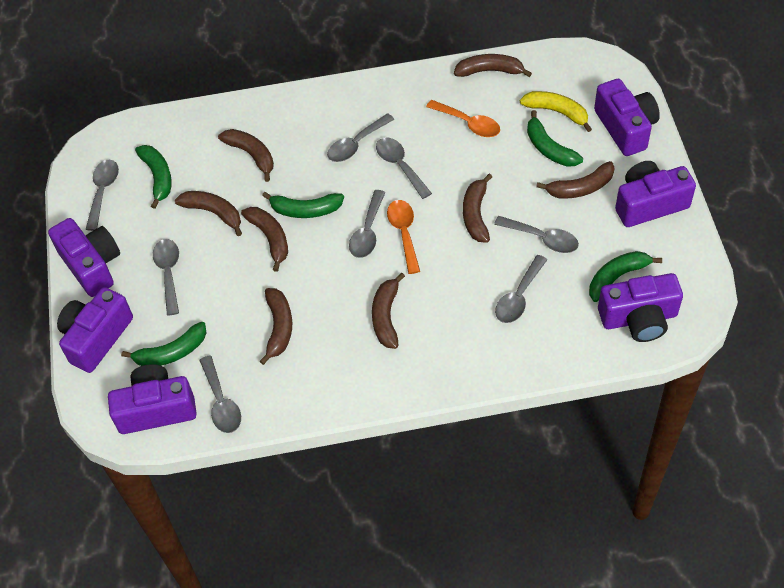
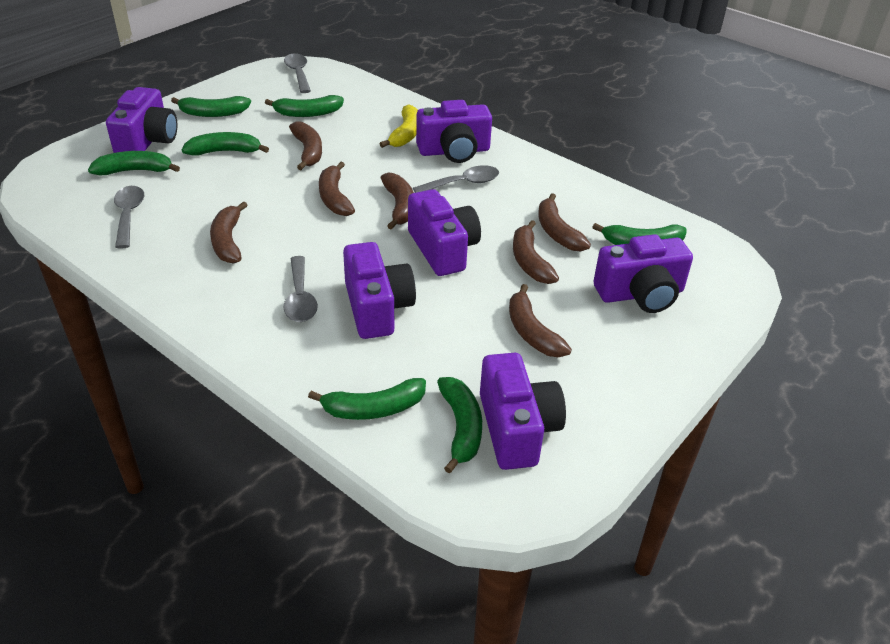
brown banana: 8 -> 7
green banana: 5 -> 7
grey spoon: 8 -> 4
orange spoon: 2 -> 0

